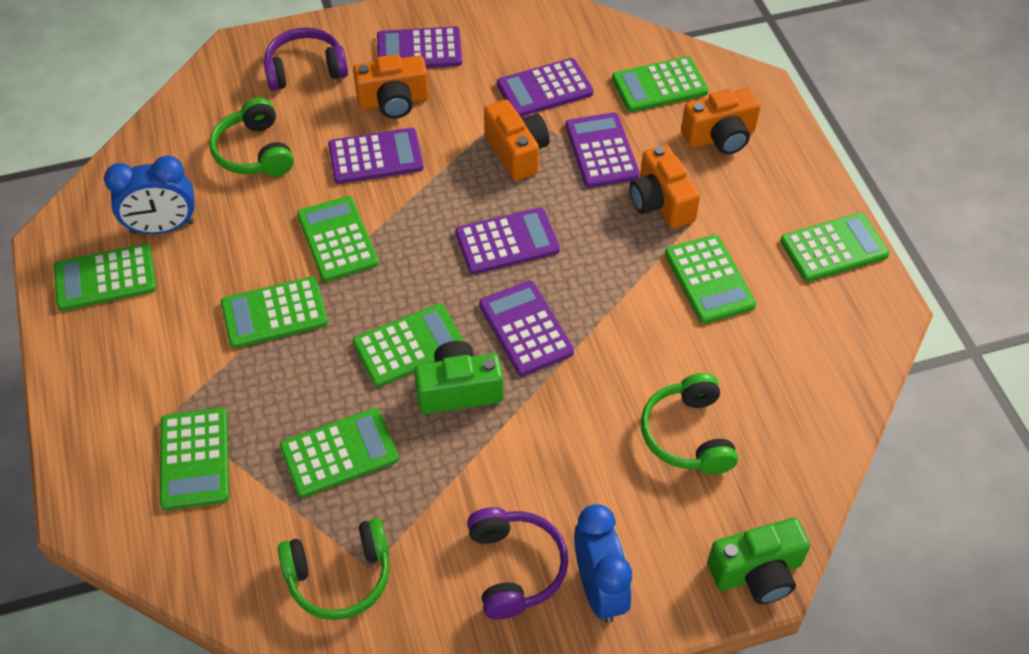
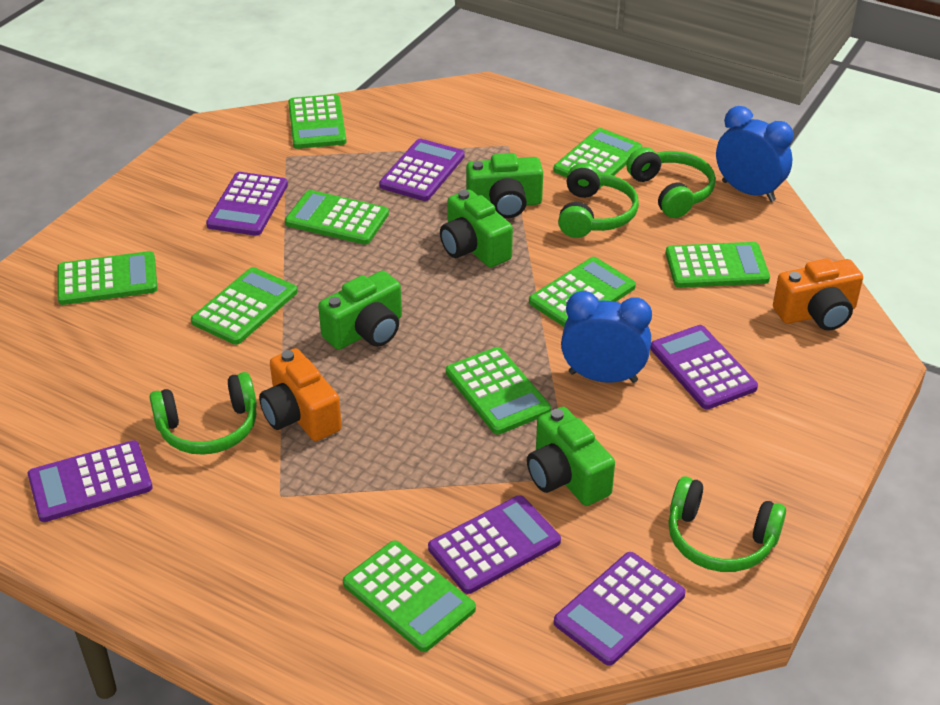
green camera: 2 -> 4
green headphones: 3 -> 4
orange camera: 4 -> 2
purple headphones: 2 -> 0

